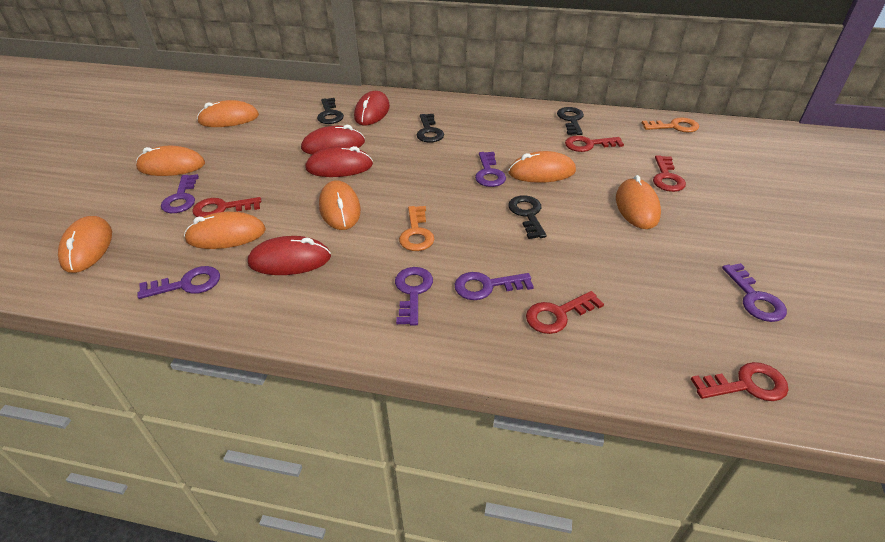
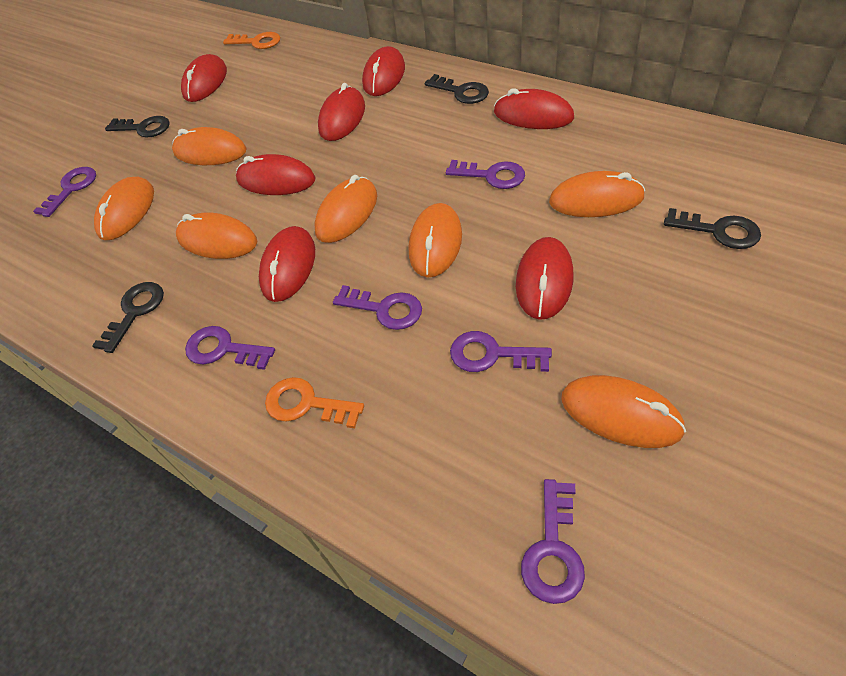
red key: 5 -> 0
red mouse: 4 -> 7

